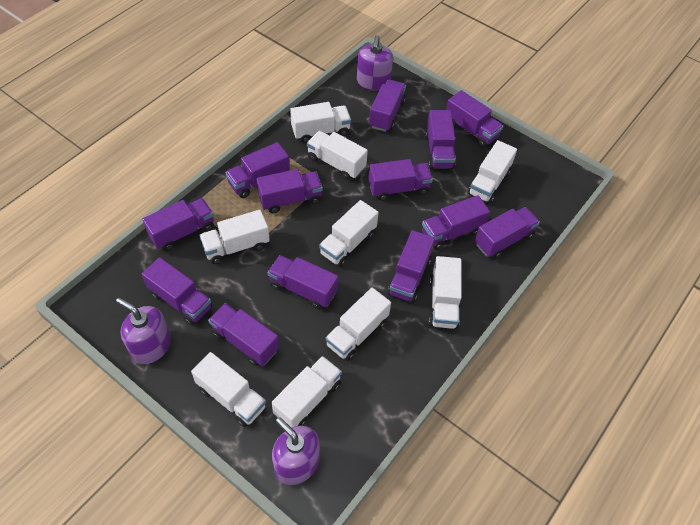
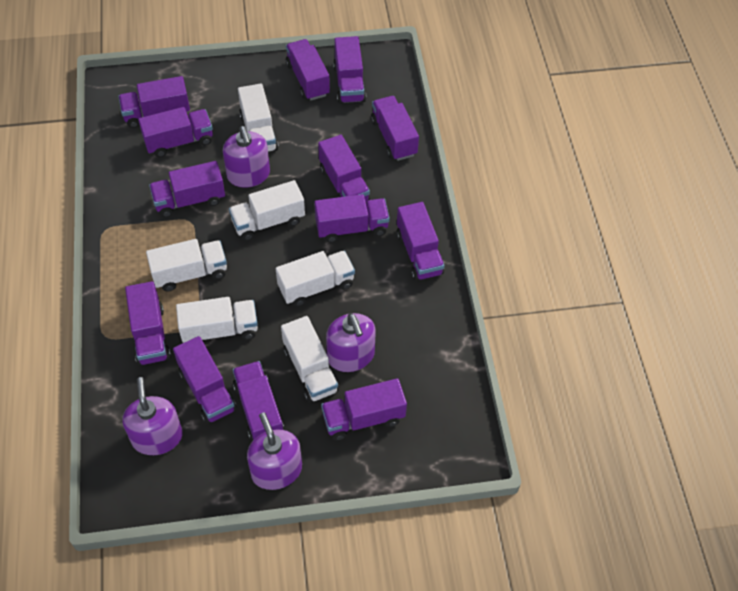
purple soap dispenser: 3 -> 4
white truck: 9 -> 6

